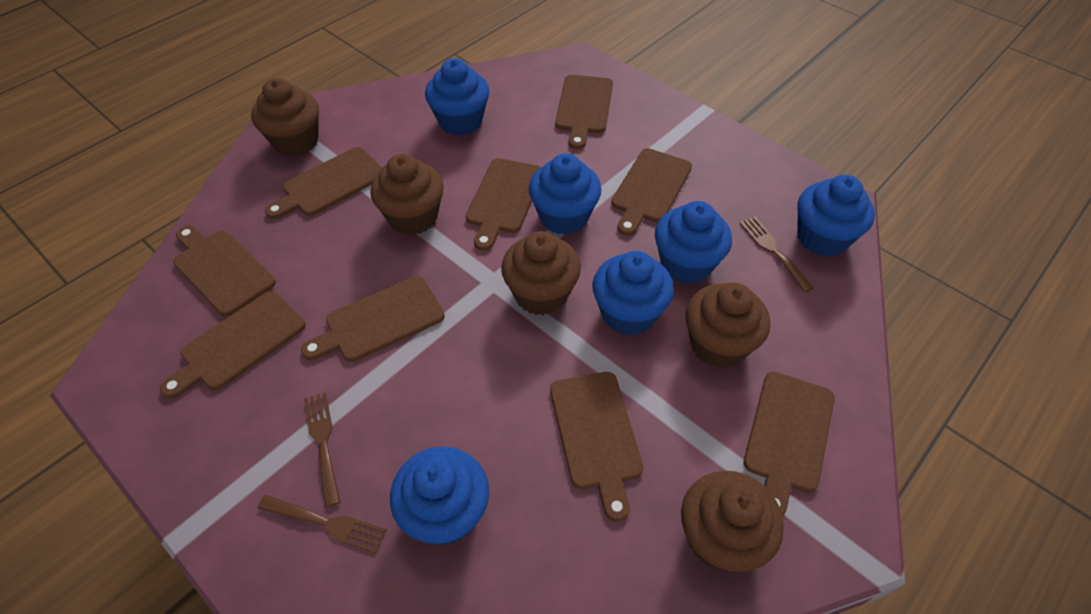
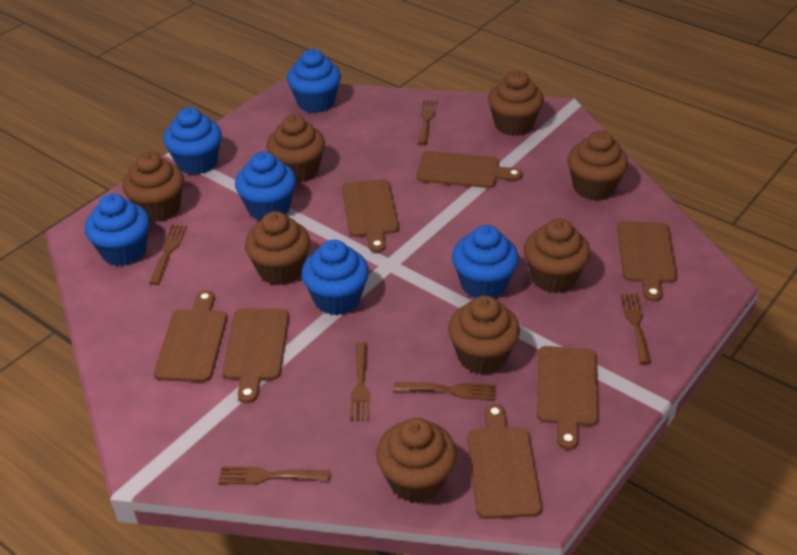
brown cupcake: 5 -> 8
brown cutting board: 9 -> 7
brown fork: 3 -> 6

